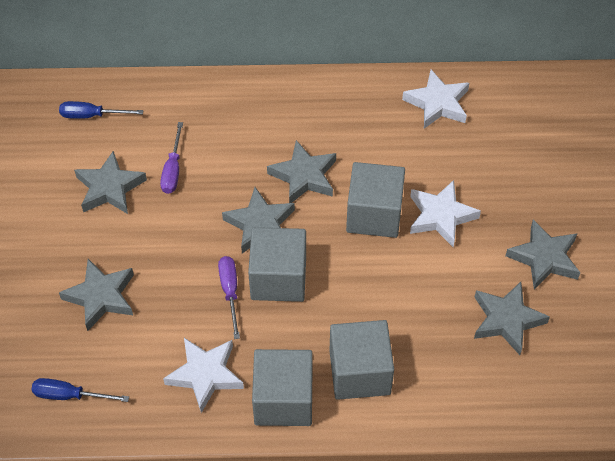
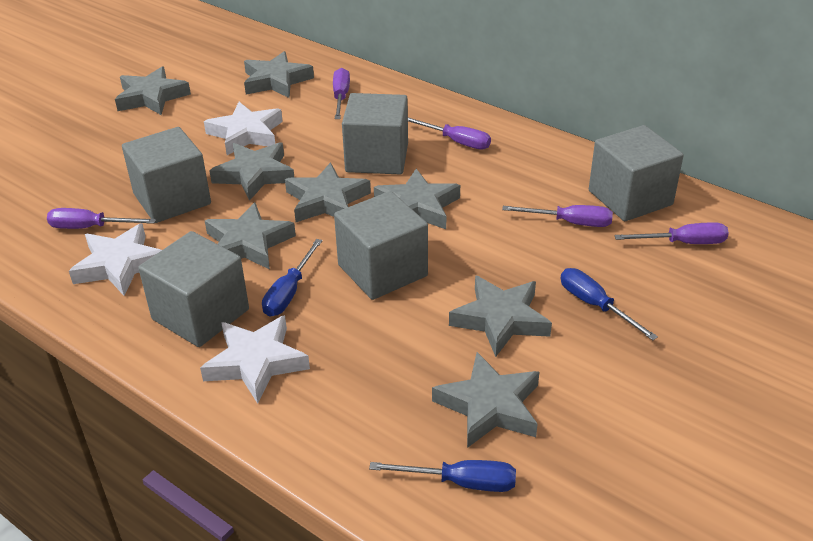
blue screwdriver: 2 -> 3
grey cube: 4 -> 5
grey star: 6 -> 8
purple screwdriver: 2 -> 5

